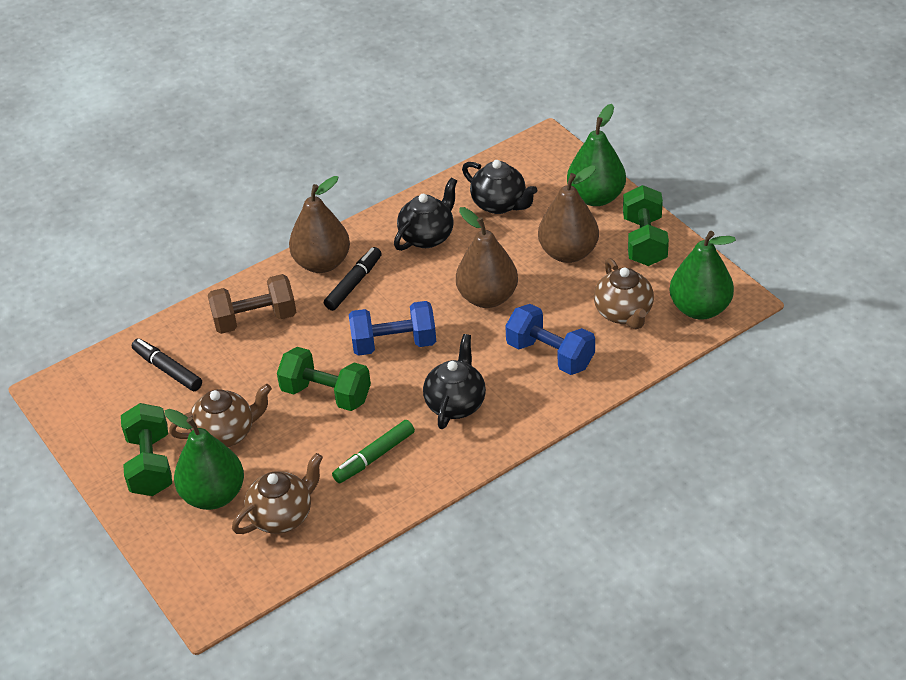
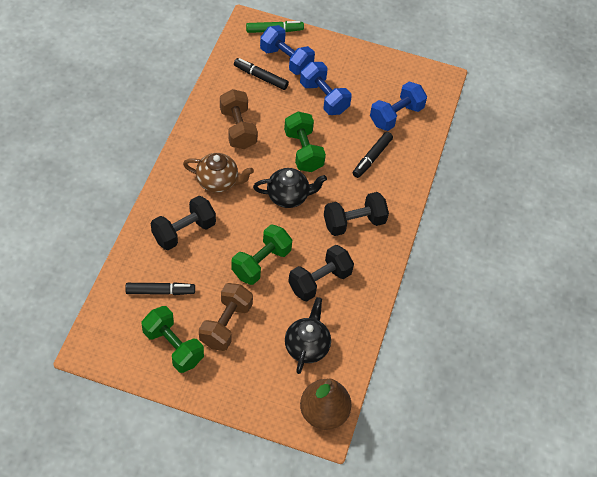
black dumbbell: 0 -> 3
black marker: 2 -> 3
black teapot: 3 -> 2
blue dumbbell: 2 -> 3
brown dumbbell: 1 -> 2
brown pear: 3 -> 1
brown teapot: 3 -> 1
green pear: 3 -> 0

